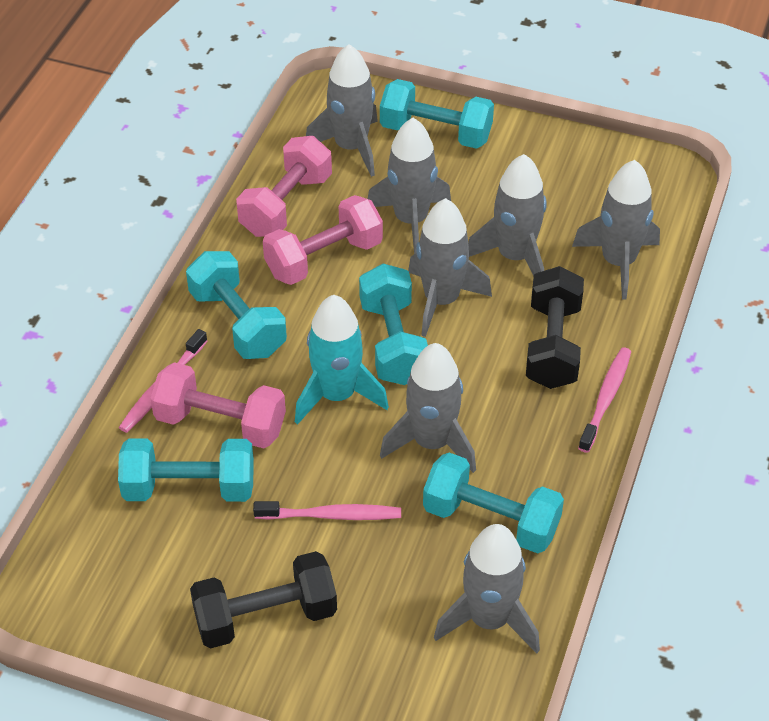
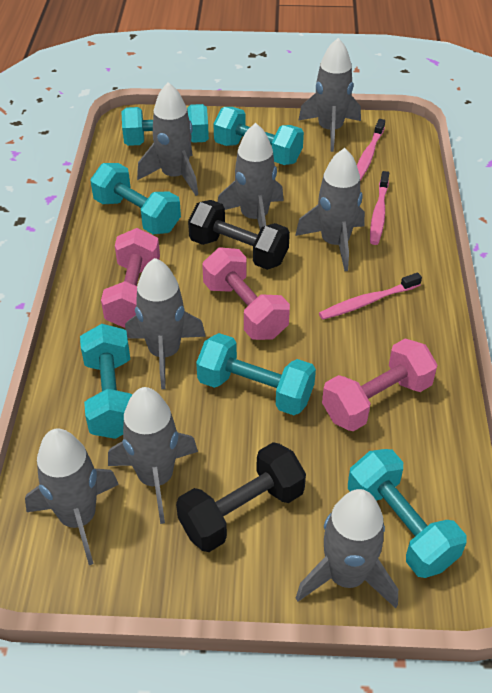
grey rocket: 7 -> 8
turquoise dumbbell: 5 -> 6
turquoise rocket: 1 -> 0

